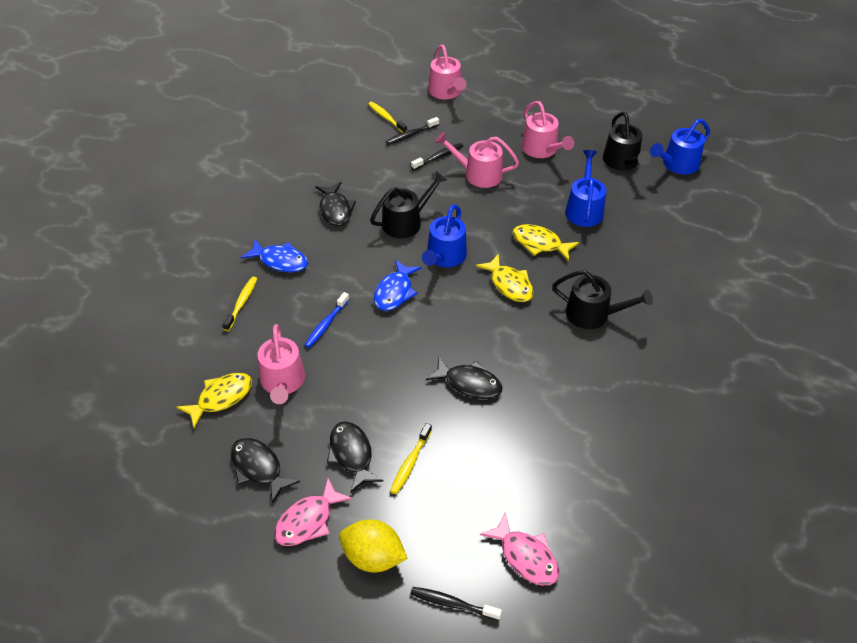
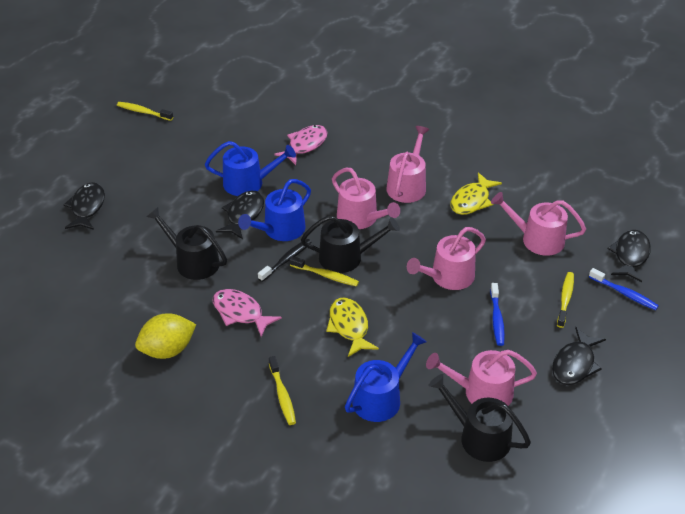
black toothbrush: 3 -> 1
blue fish: 2 -> 0
blue toothbrush: 1 -> 2
pink watering can: 4 -> 5
yellow fish: 3 -> 2
yellow toothbrush: 3 -> 4

